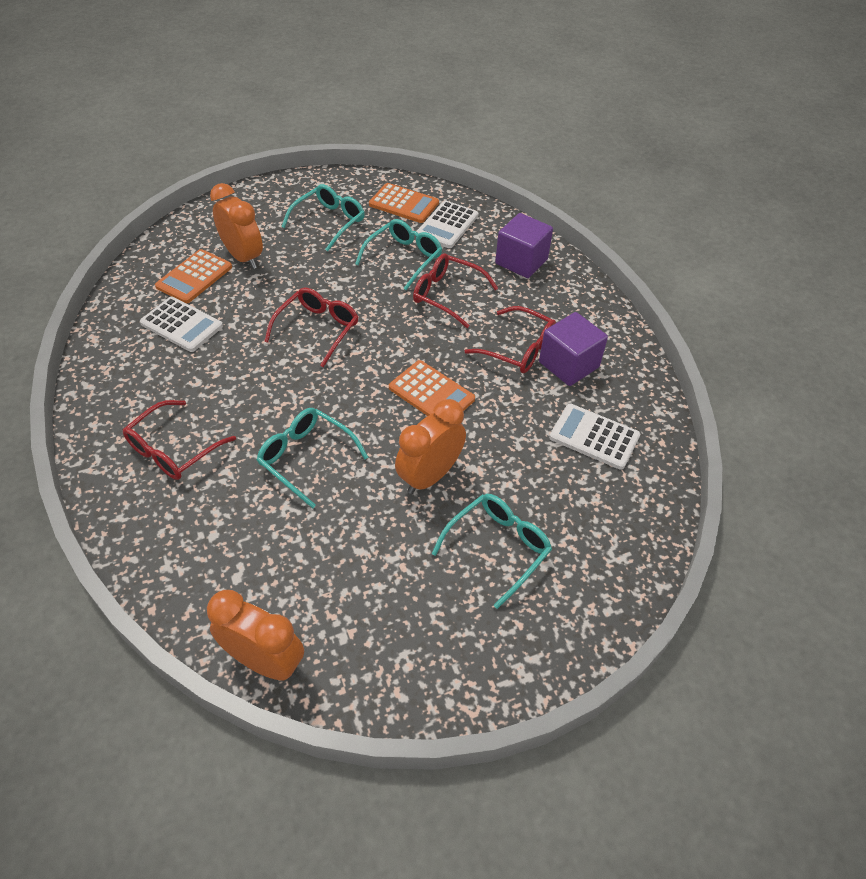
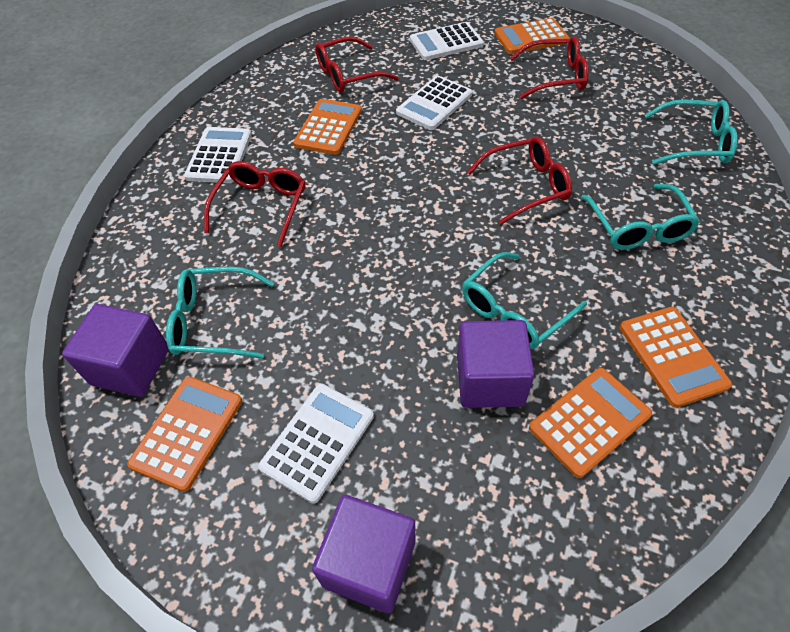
orange calculator: 3 -> 5
orange clock: 3 -> 0
purple cube: 2 -> 3
white calculator: 3 -> 4

